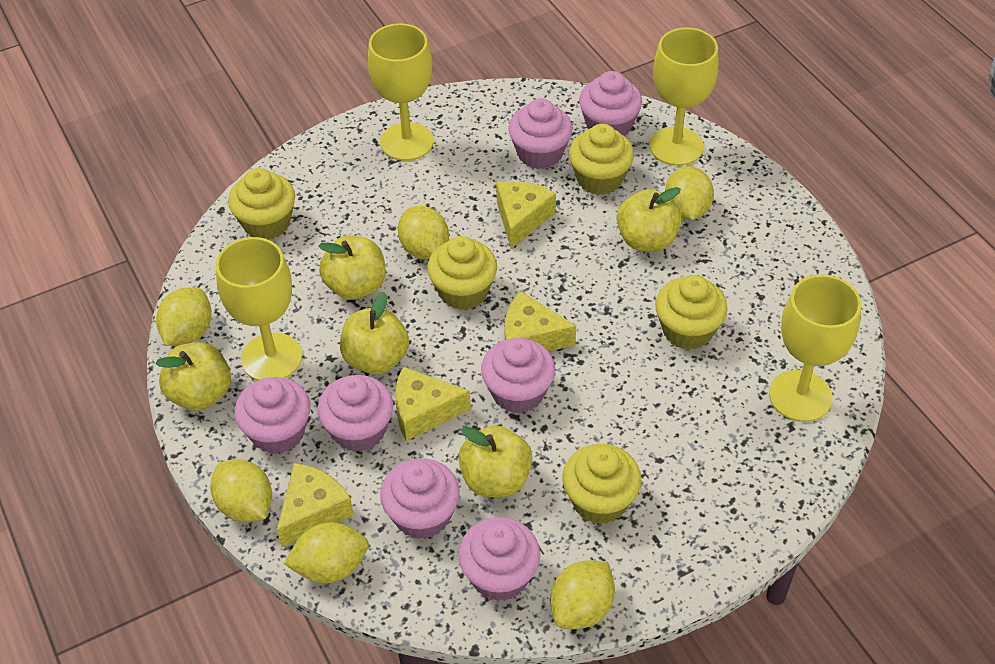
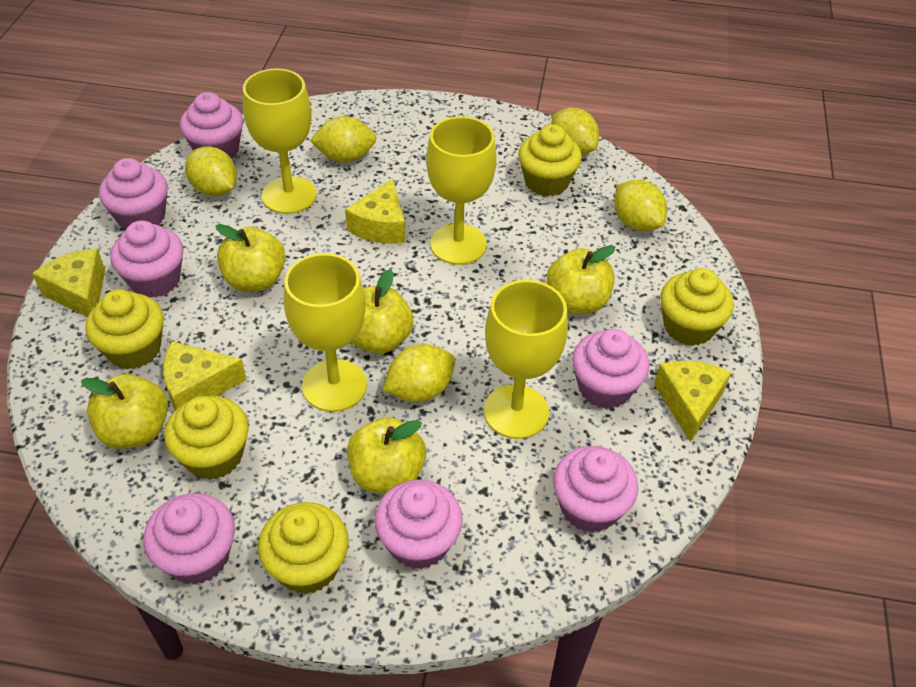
yellow lemon: 6 -> 5

